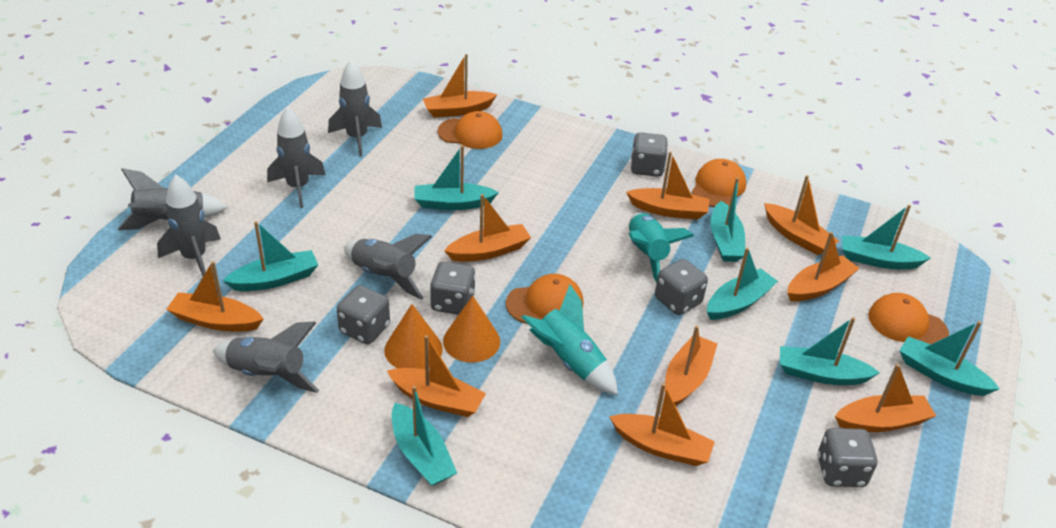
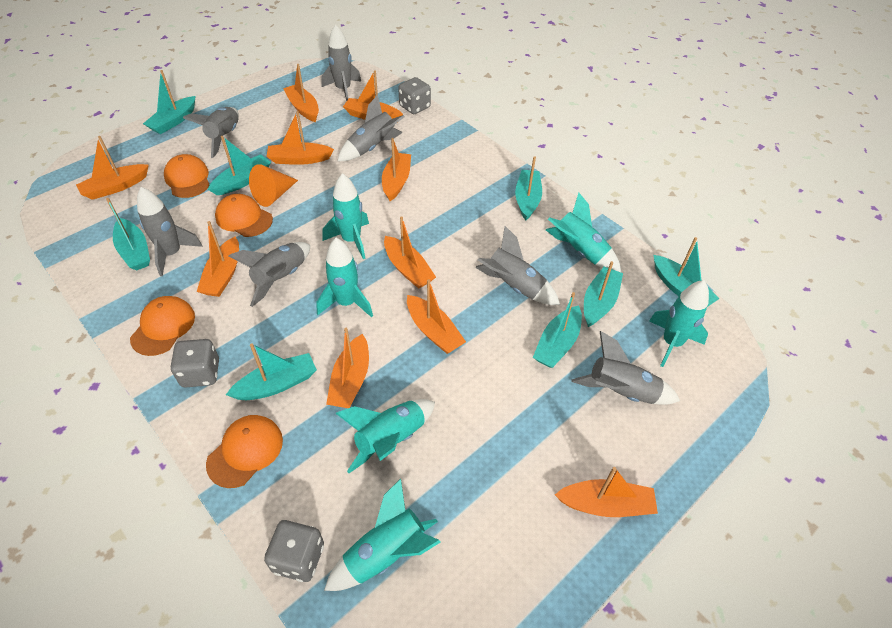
grey dice: 5 -> 3
grey rocket: 6 -> 7
orange cone: 2 -> 1
turquoise rocket: 2 -> 6

